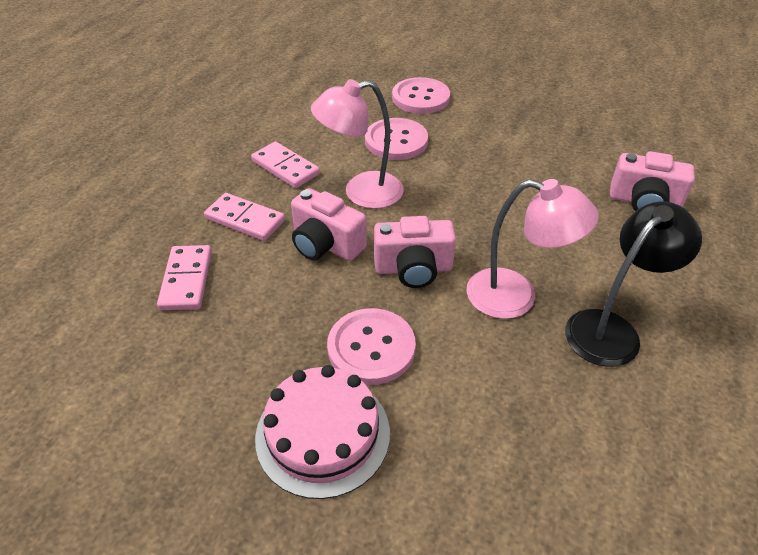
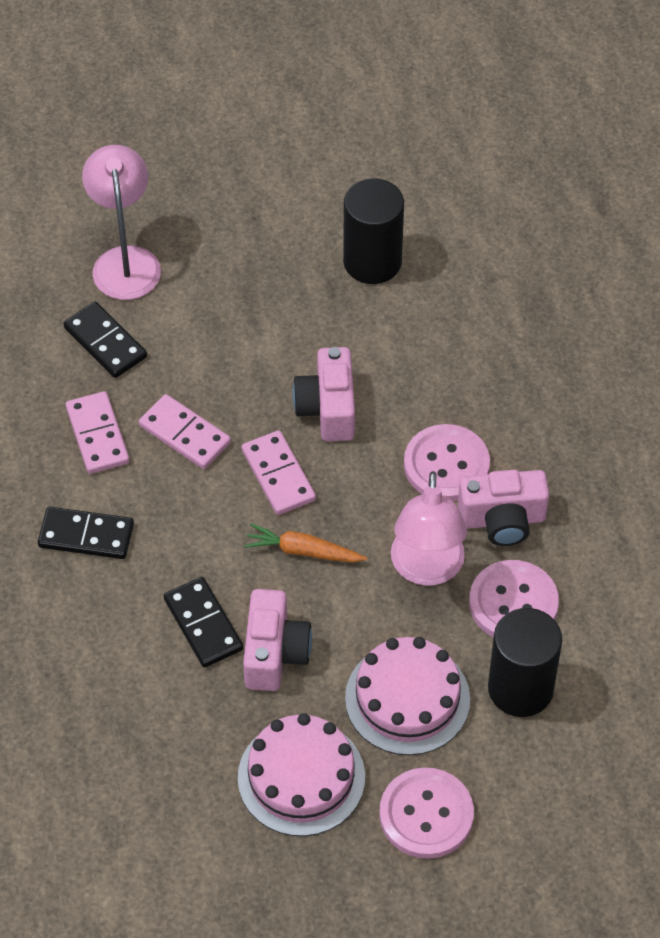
black cylinder: 0 -> 2
black domino: 0 -> 3
black lamp: 1 -> 0
orange carrot: 0 -> 1
pink cake: 1 -> 2

